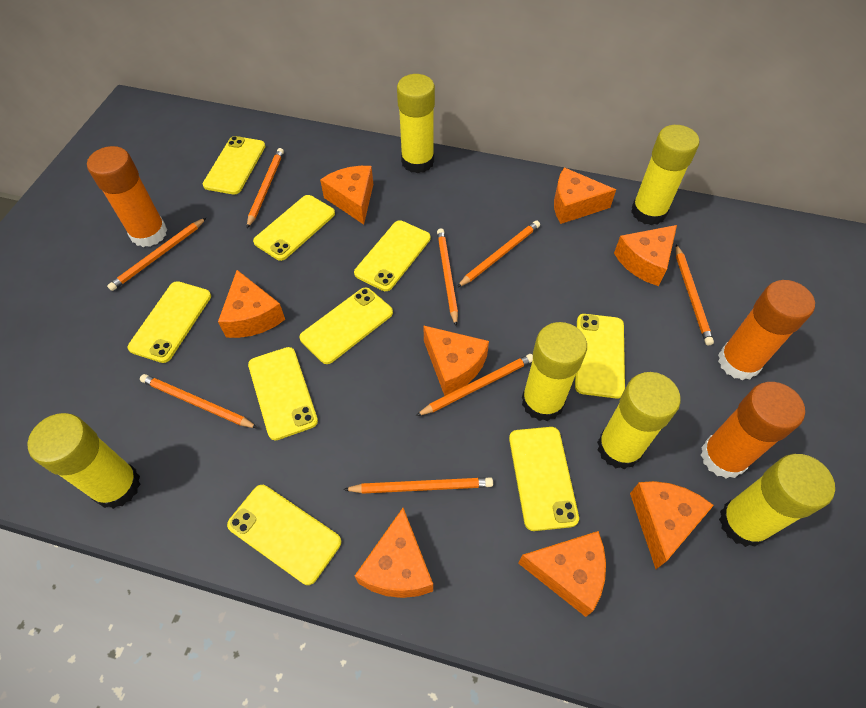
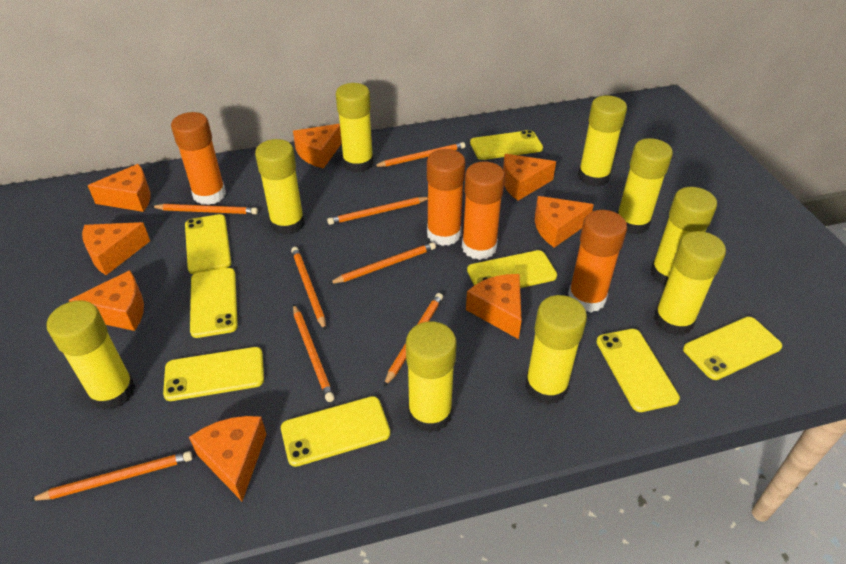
orange glue stick: 3 -> 4
yellow glue stick: 6 -> 9
yellow phone: 9 -> 8

